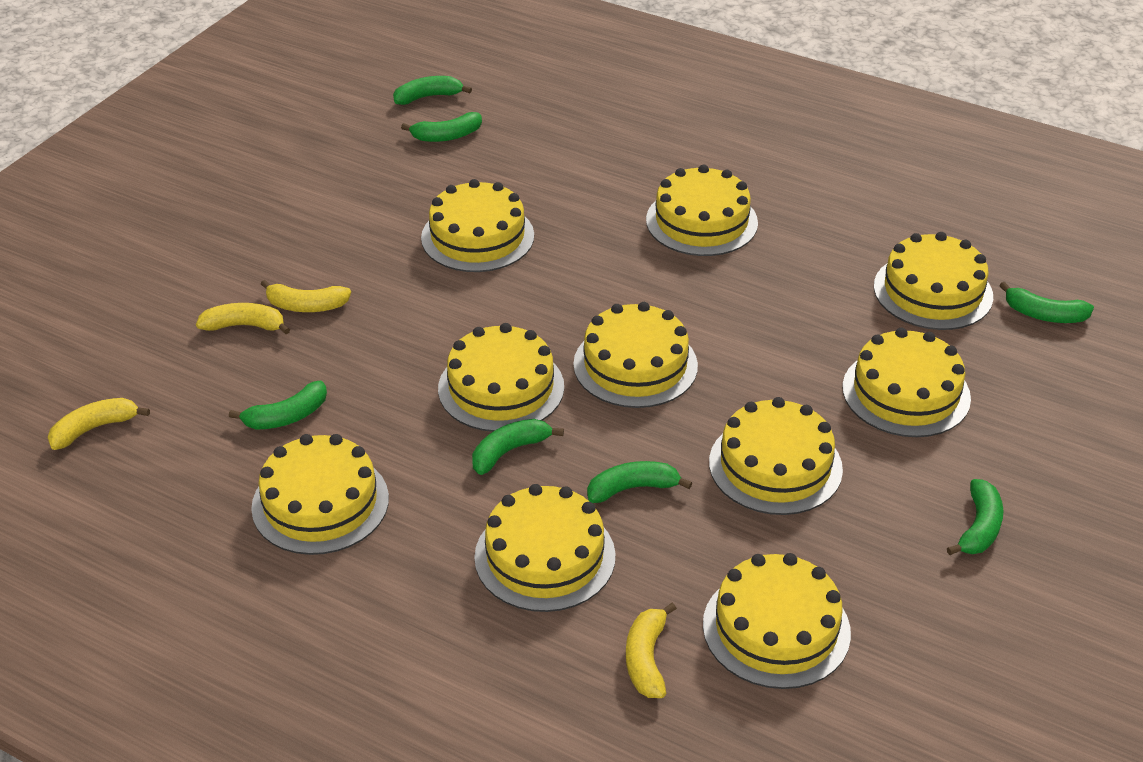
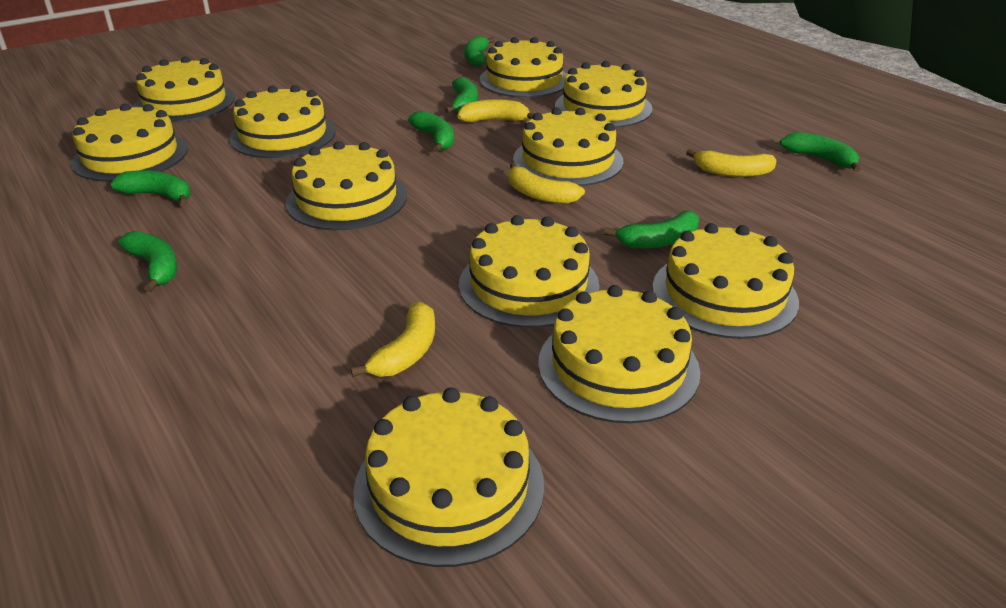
yellow cake: 10 -> 11

